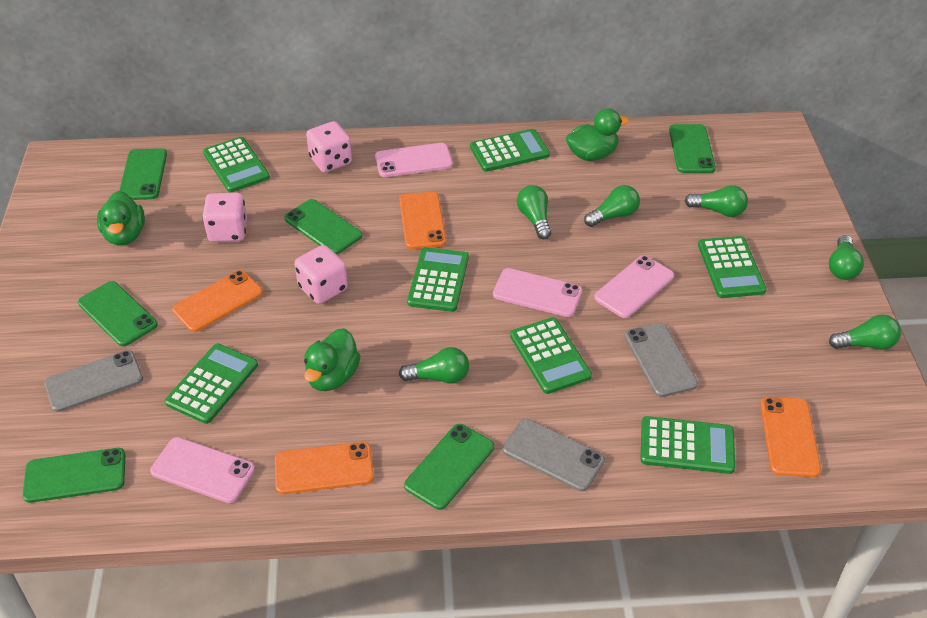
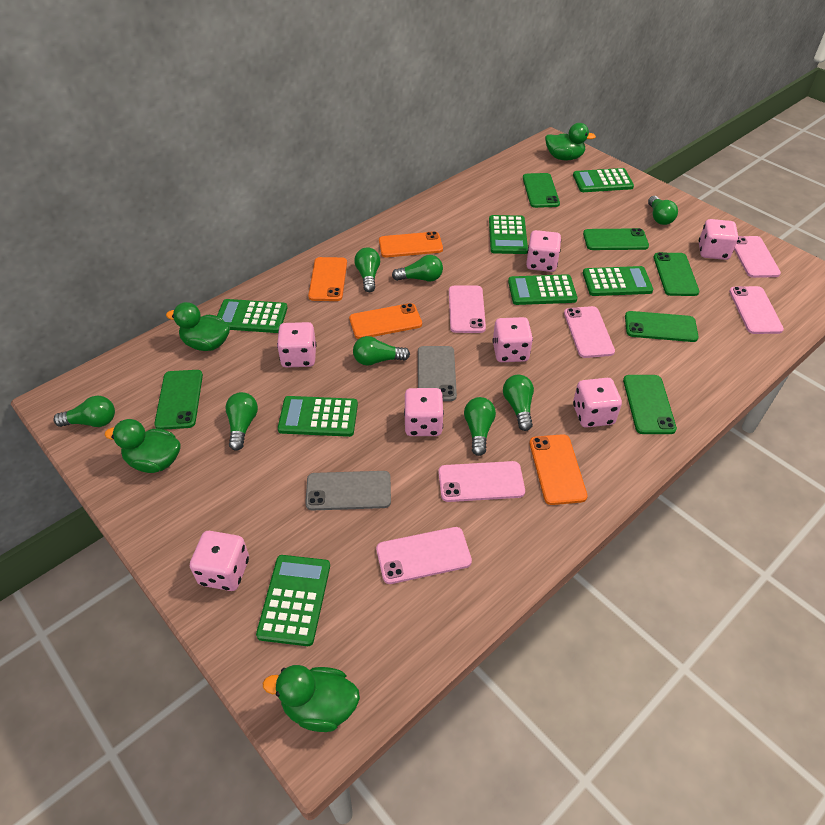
green duck: 3 -> 4
green light bulb: 6 -> 8
grey phone: 3 -> 2
pink dice: 3 -> 7
pink phone: 4 -> 6

